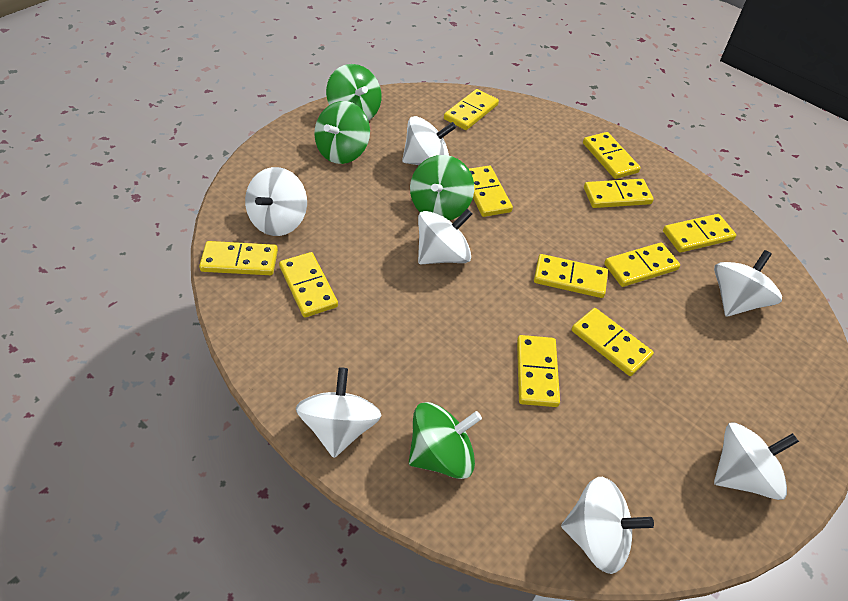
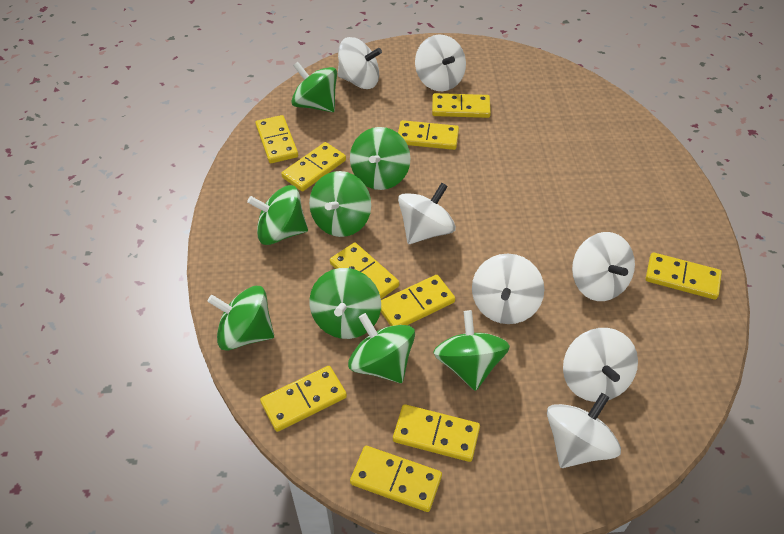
green spinning top: 4 -> 8
yellow domino: 11 -> 10

